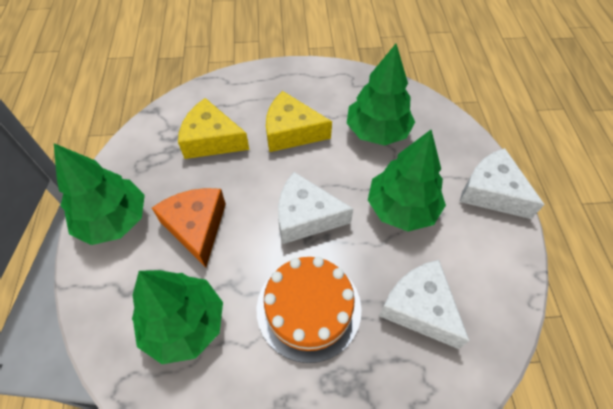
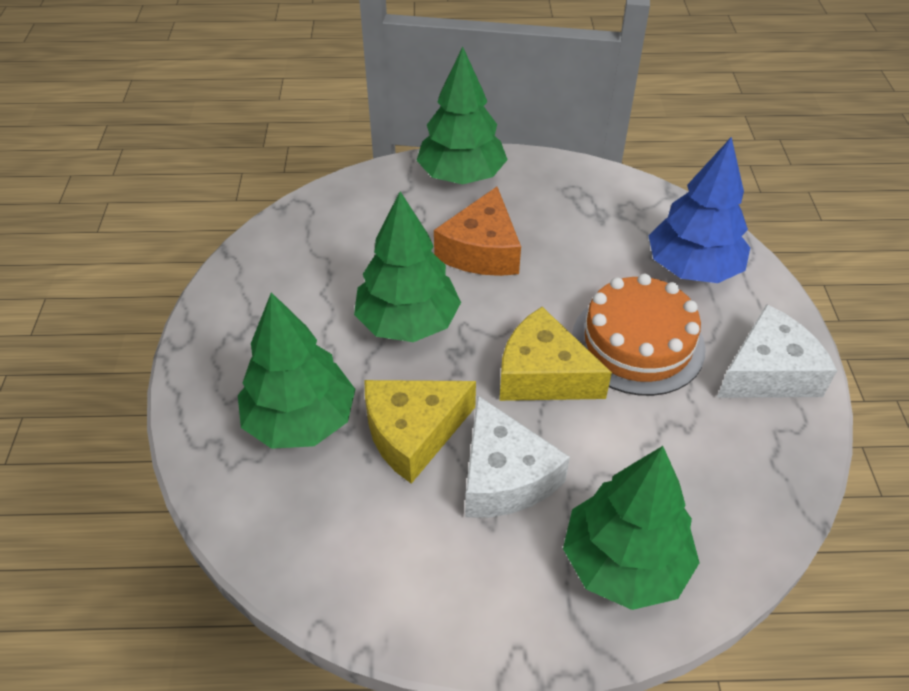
blue tree: 0 -> 1
white cheese: 3 -> 2

